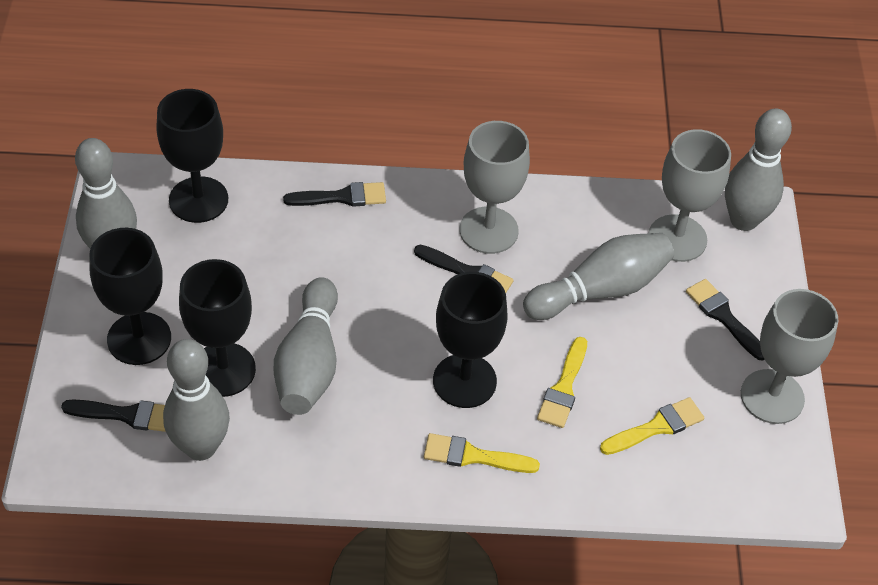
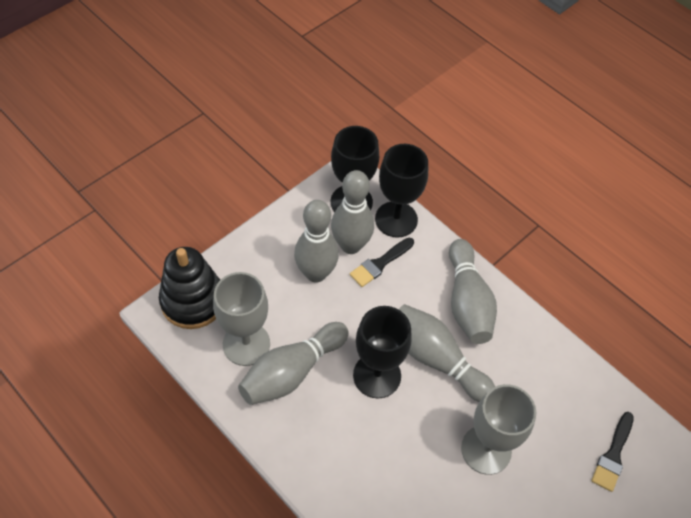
black brush: 4 -> 2
black goblet: 4 -> 3
black stacking toy: 0 -> 1
grey goblet: 3 -> 2
yellow brush: 3 -> 0

